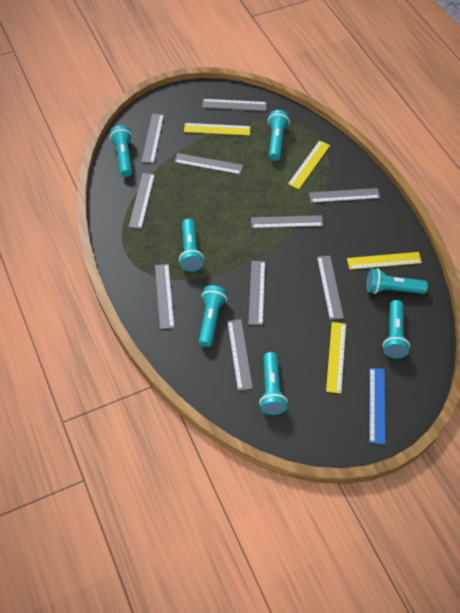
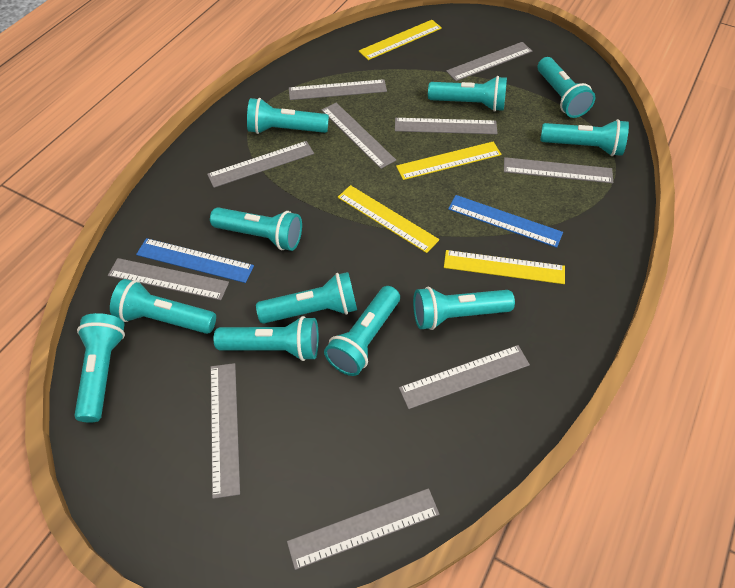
blue ruler: 1 -> 2
turquoise flashlight: 7 -> 11

